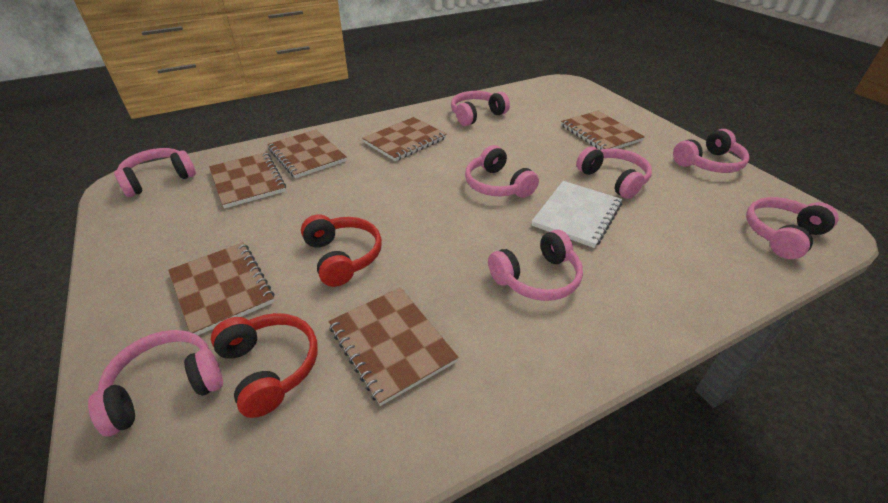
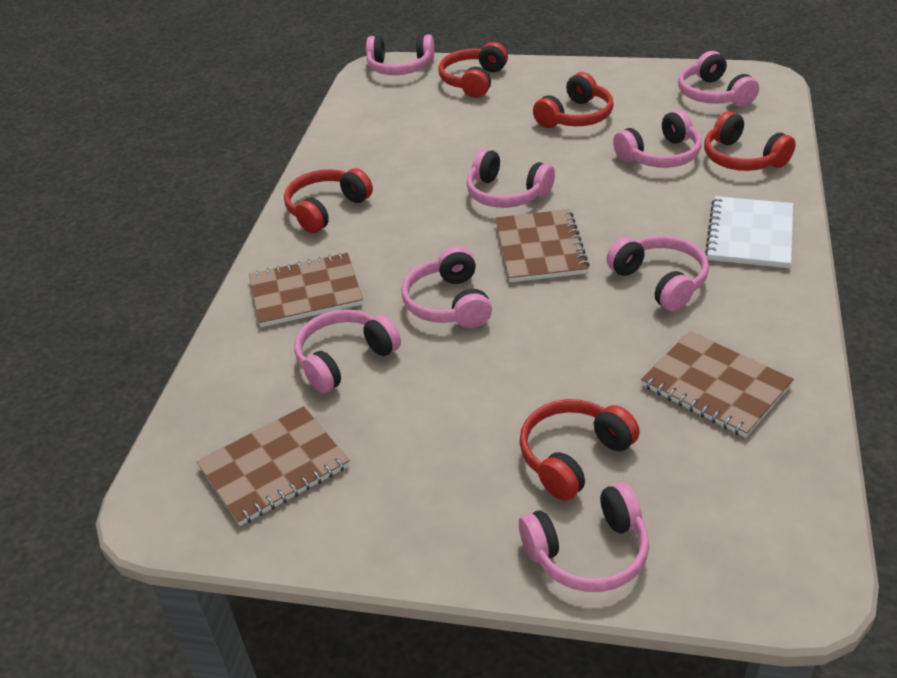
brown notebook: 6 -> 4
red headphones: 2 -> 5

